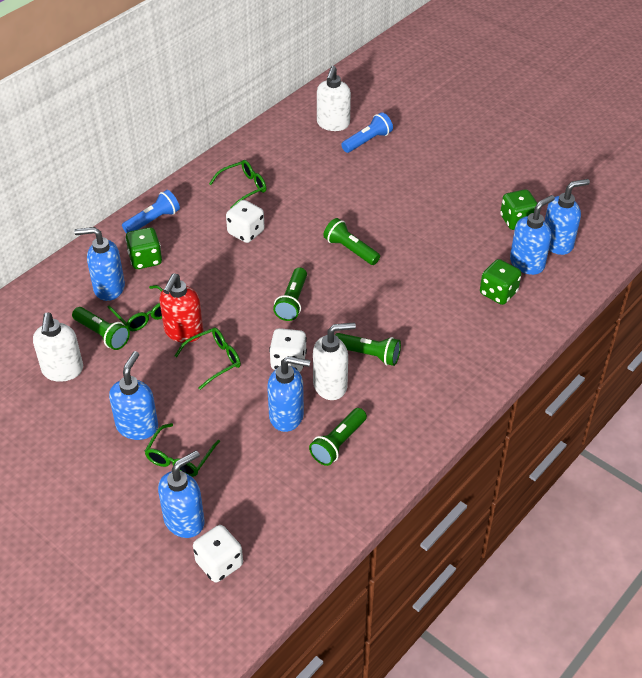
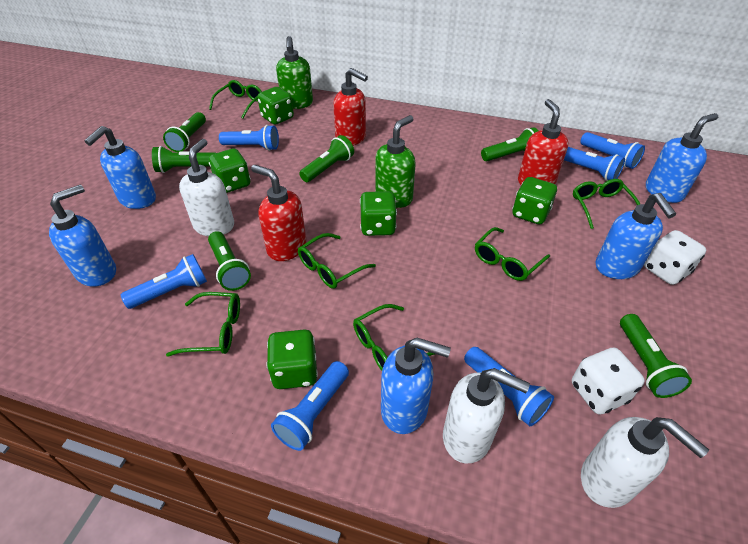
blue flashlight: 2 -> 6
blue soap dispenser: 6 -> 5
green dice: 3 -> 5
green flashlight: 5 -> 6
green glasses: 4 -> 6
green soap dispenser: 0 -> 2
red soap dispenser: 1 -> 3
white dice: 3 -> 2

